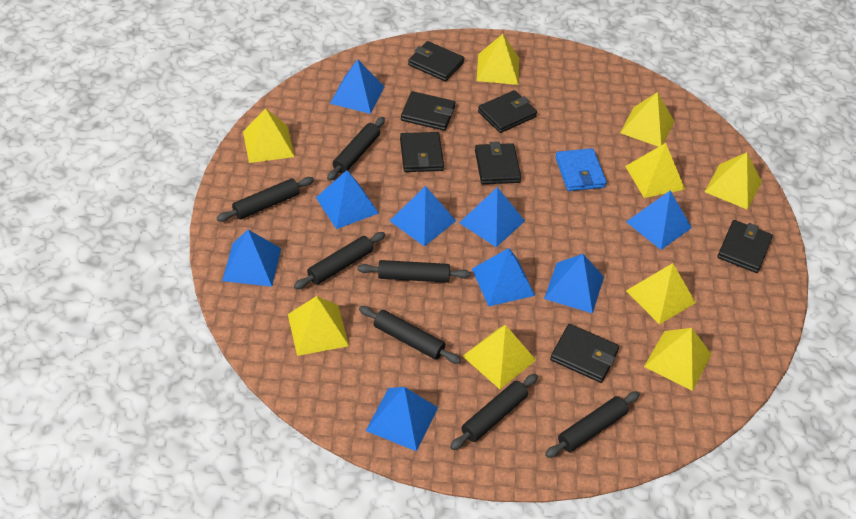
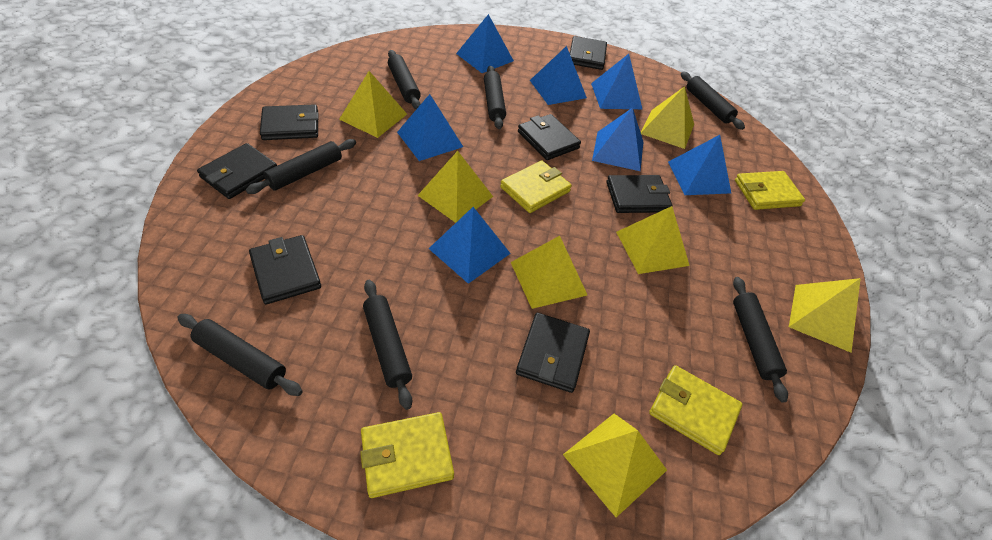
blue pyramid: 9 -> 7
blue wallet: 1 -> 0
yellow pyramid: 9 -> 7
yellow wallet: 0 -> 4

